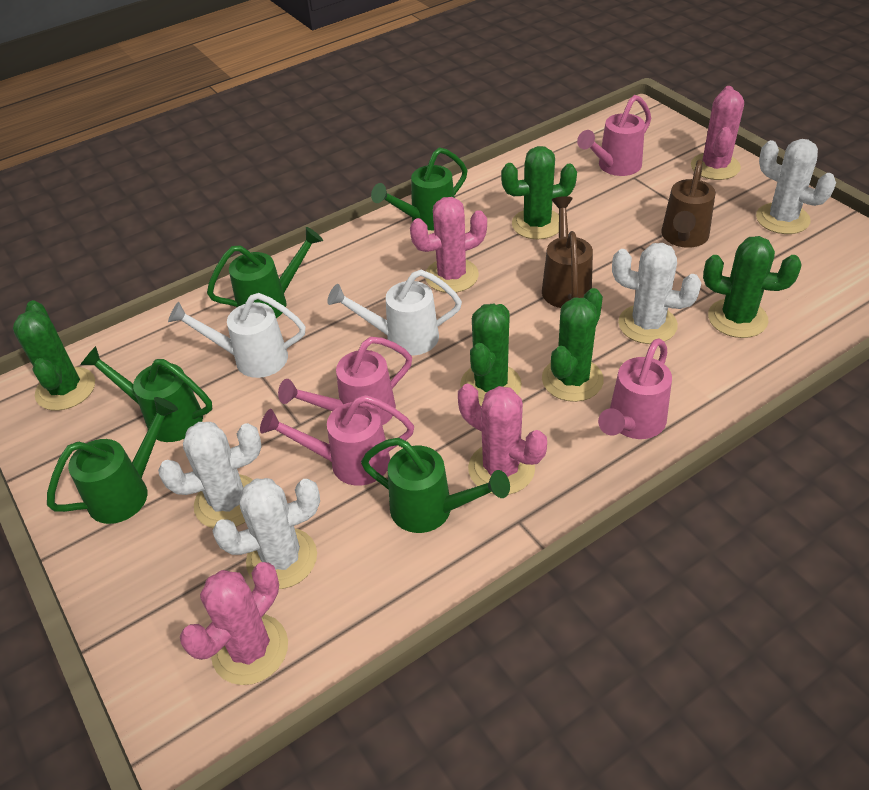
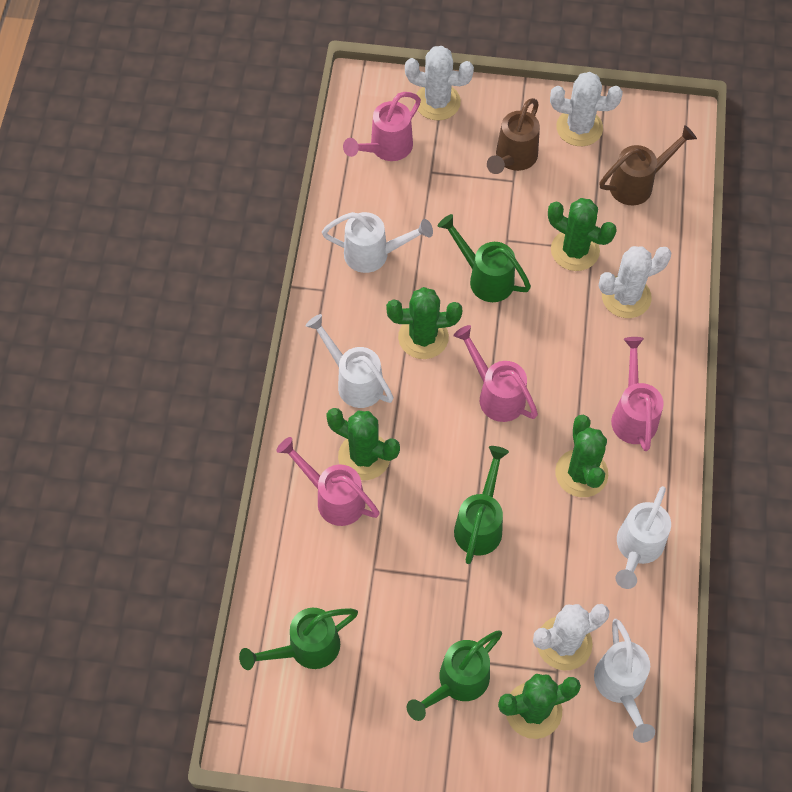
green watering can: 5 -> 4
pink cactus: 4 -> 0
white watering can: 2 -> 4

